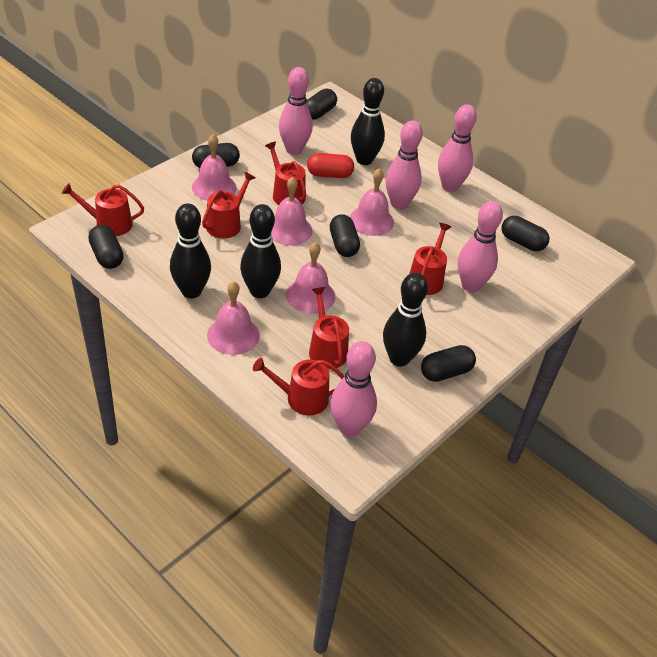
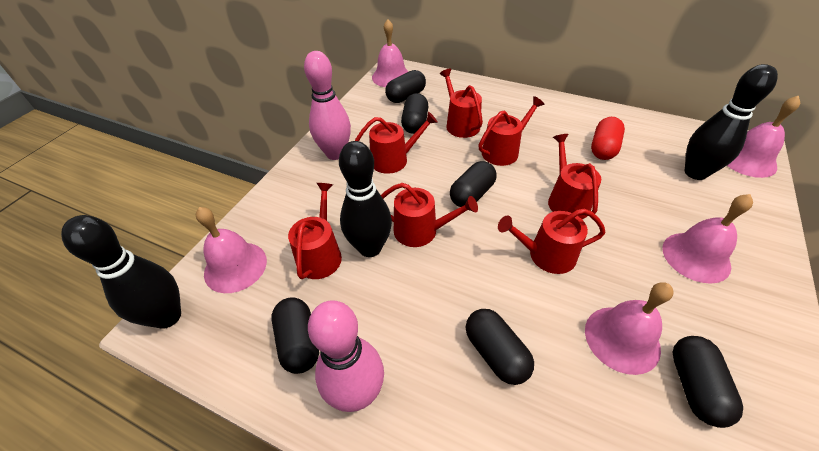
black bowling pin: 4 -> 3
pink bowling pin: 5 -> 2
red watering can: 6 -> 7

